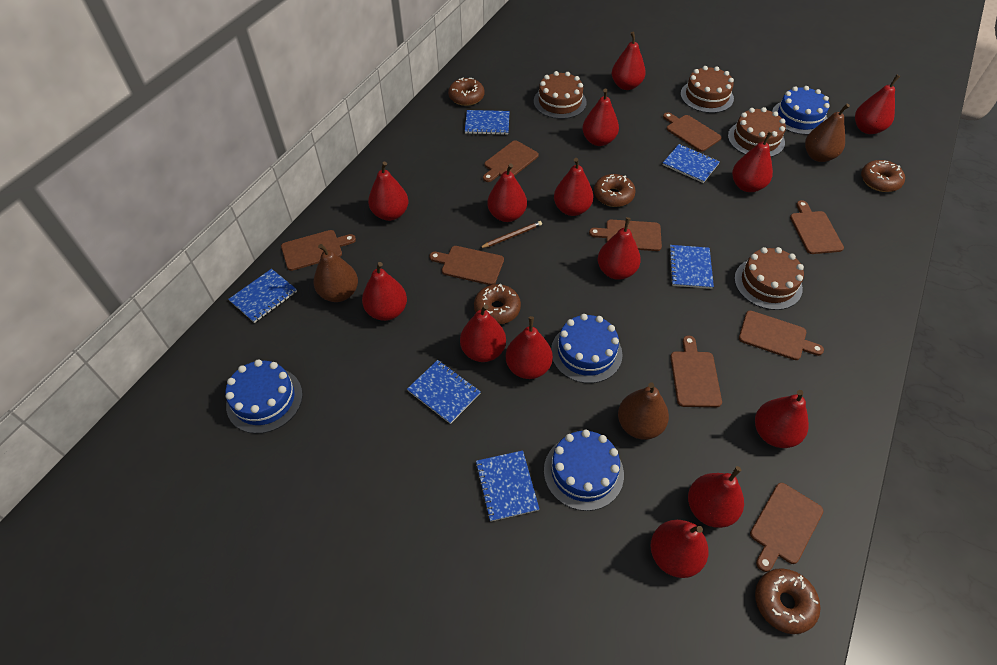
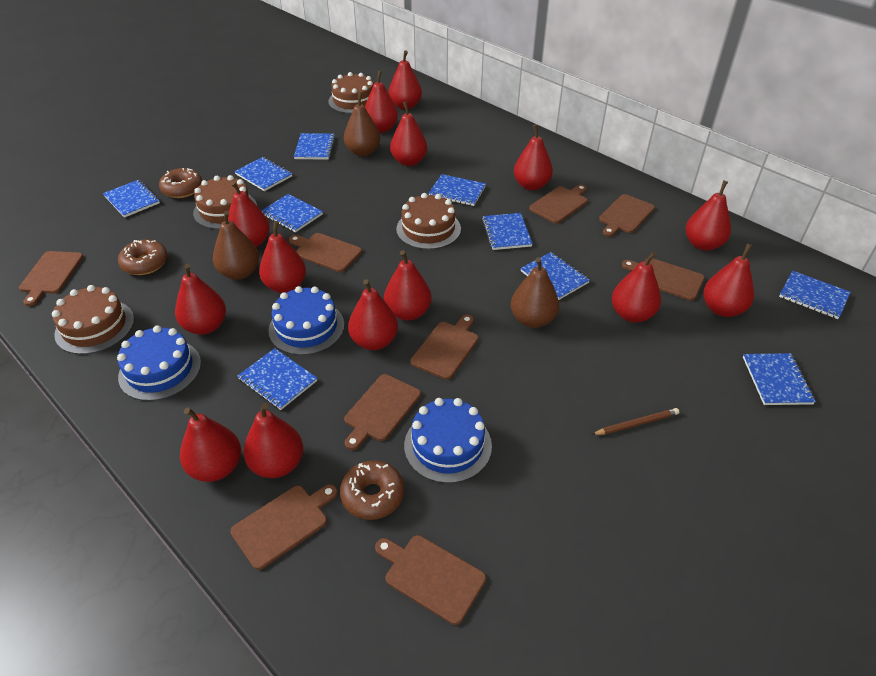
blue cake: 4 -> 3
blue notebook: 6 -> 10
brown donut: 5 -> 3

